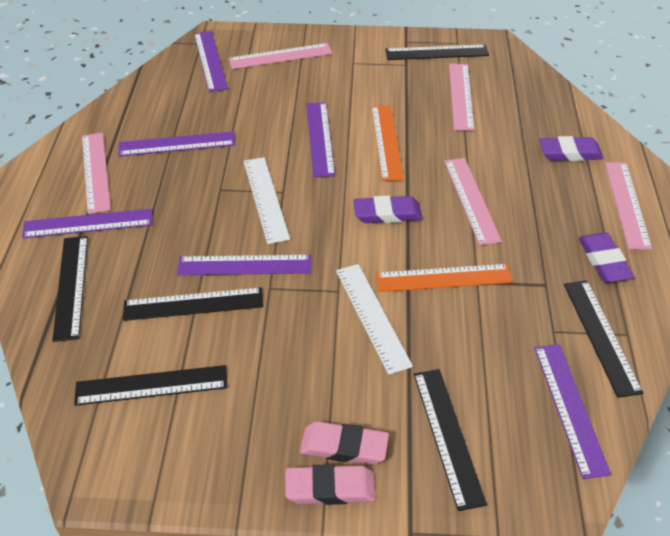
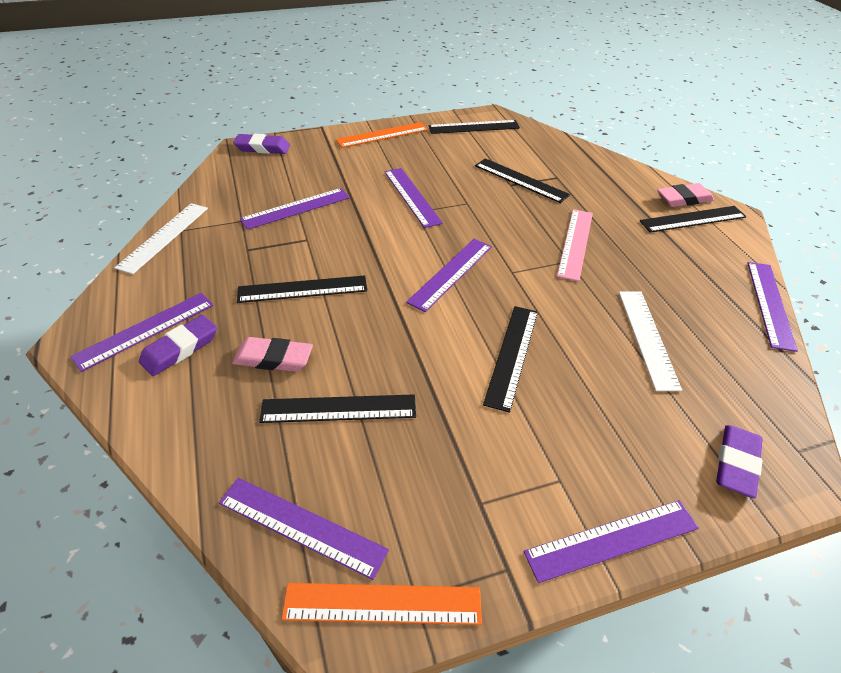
pink ruler: 5 -> 1
purple ruler: 6 -> 7

